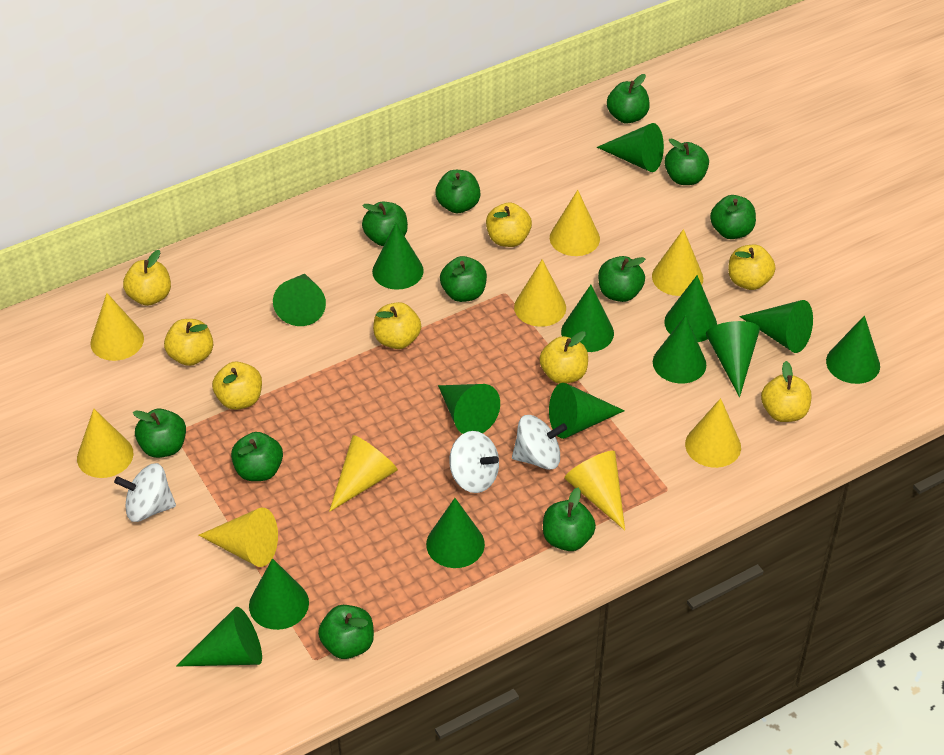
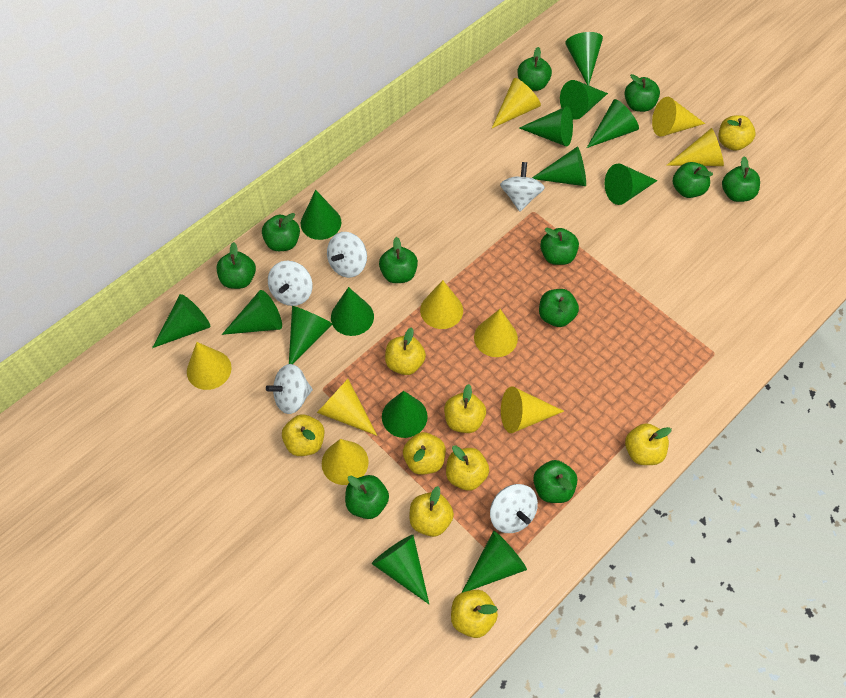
white spinning top: 3 -> 5
yellow apple: 8 -> 9

